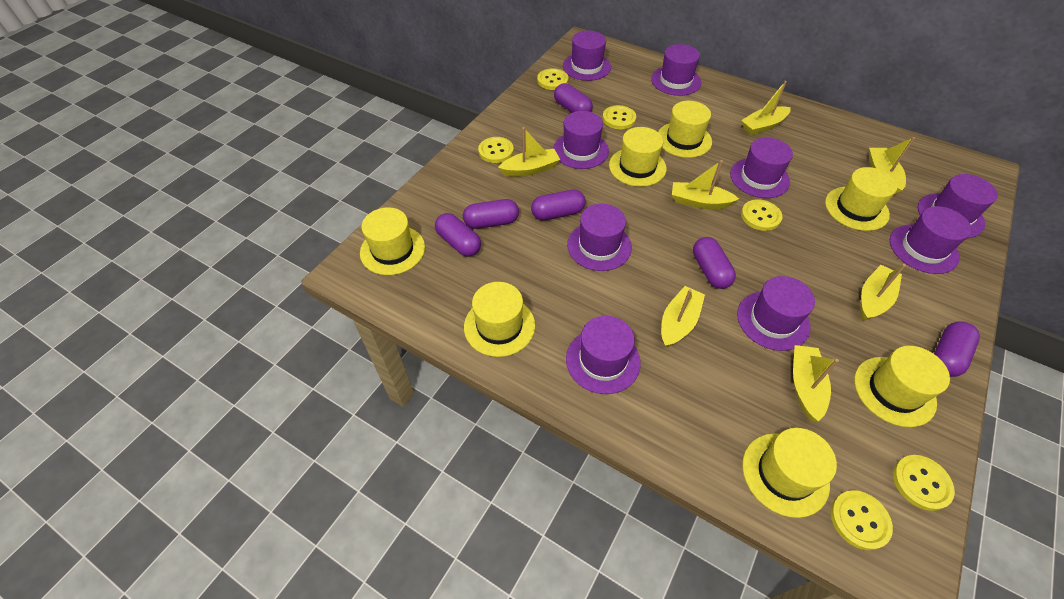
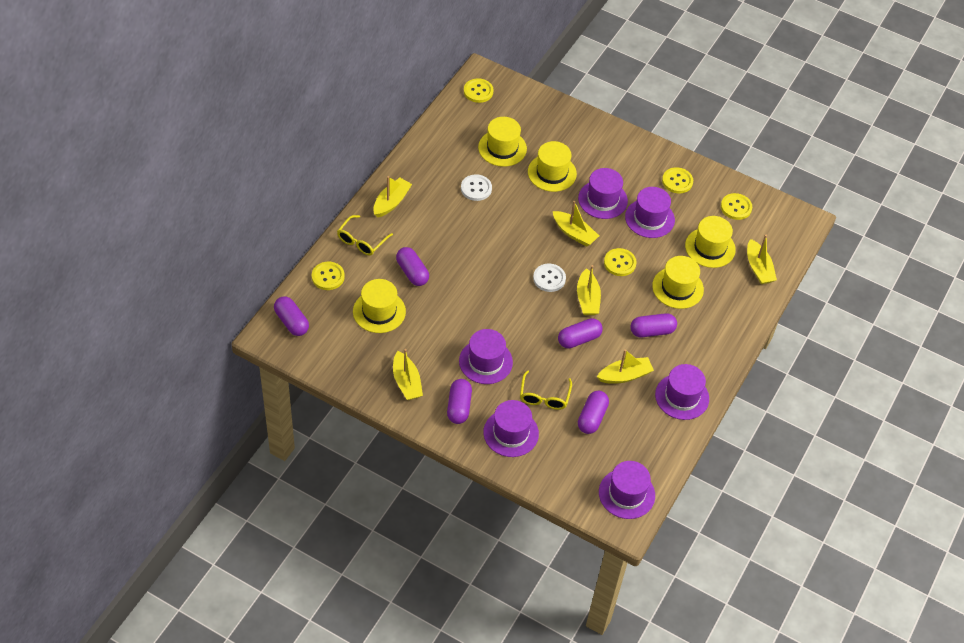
purple hat: 9 -> 6
white button: 0 -> 2
yellow boat: 7 -> 6
yellow button: 6 -> 5
yellow glasses: 0 -> 2
yellow hat: 7 -> 5

